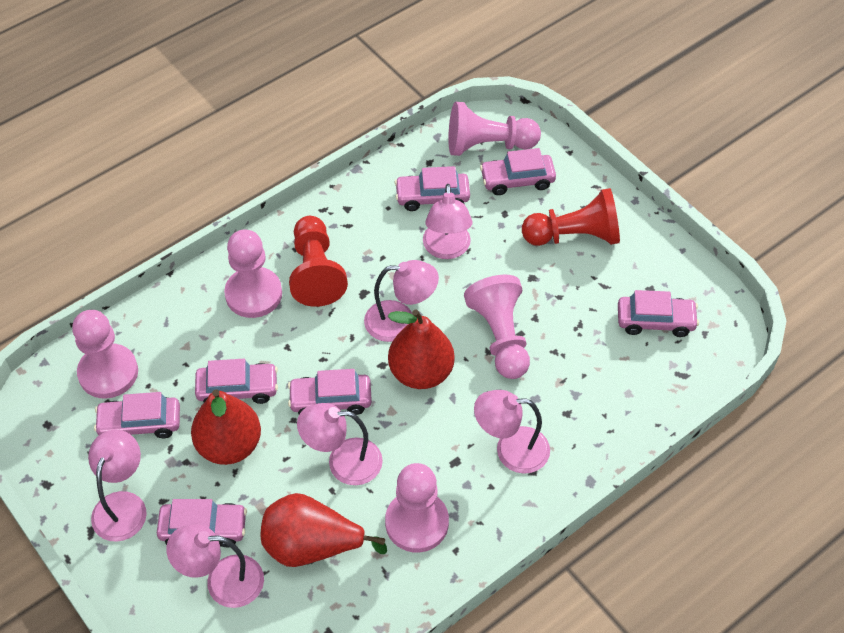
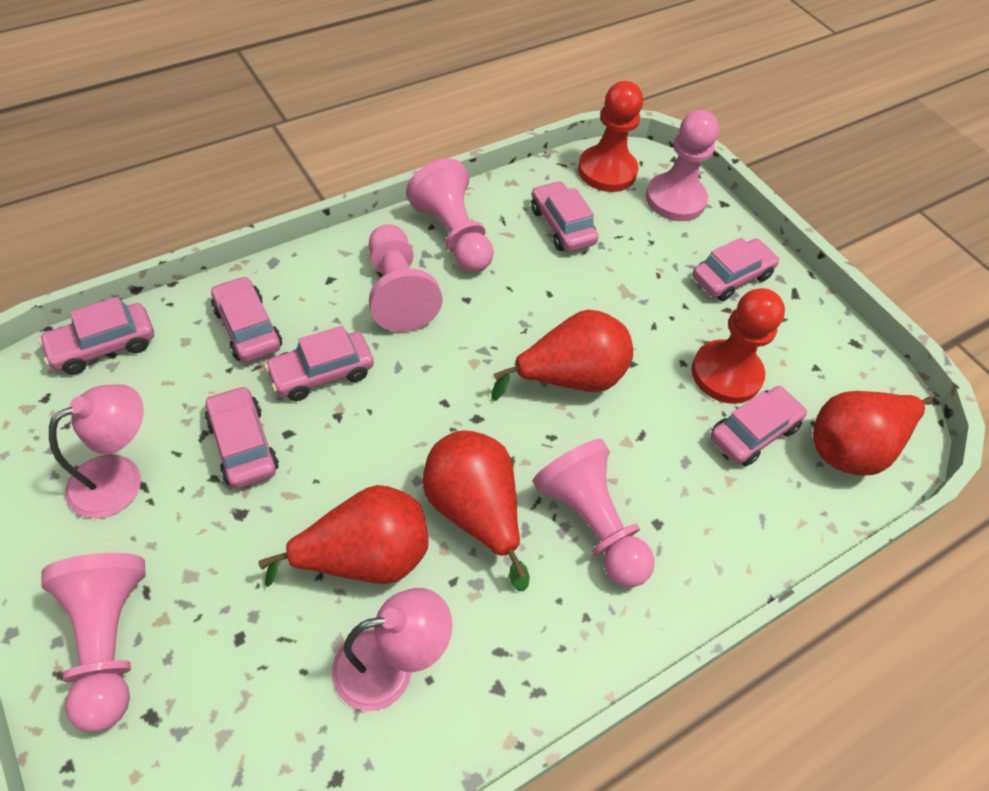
pink lamp: 6 -> 2
red pear: 3 -> 4

